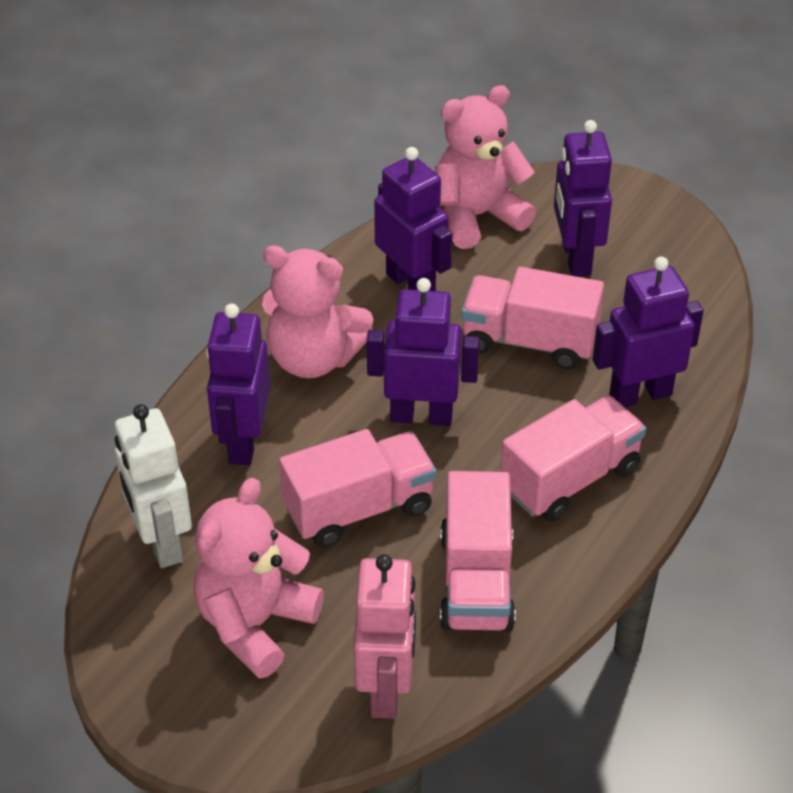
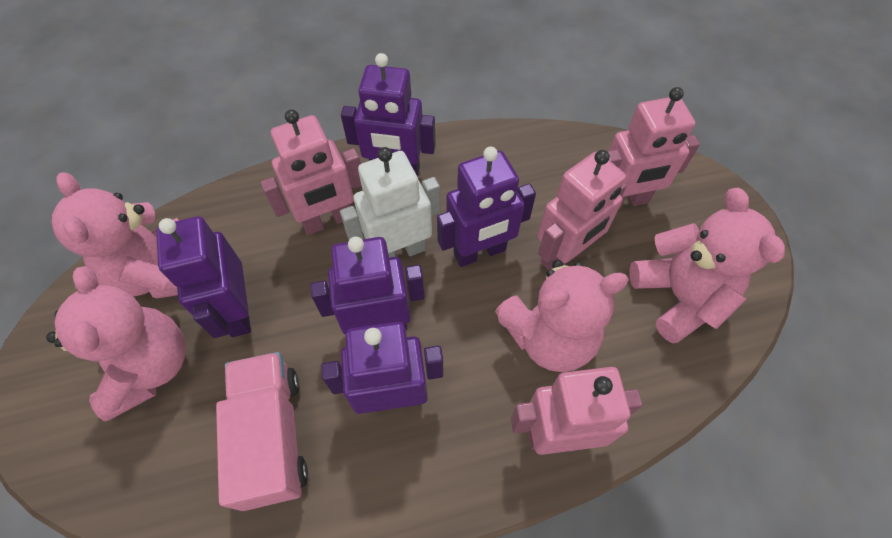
pink robot: 1 -> 4
pink teddy bear: 3 -> 4
pink truck: 4 -> 1

